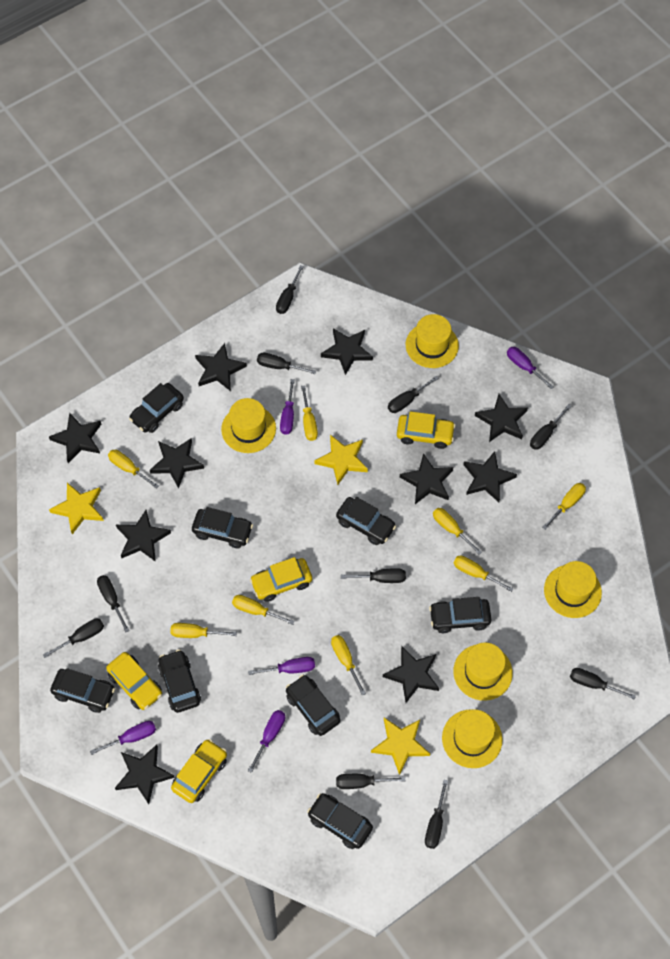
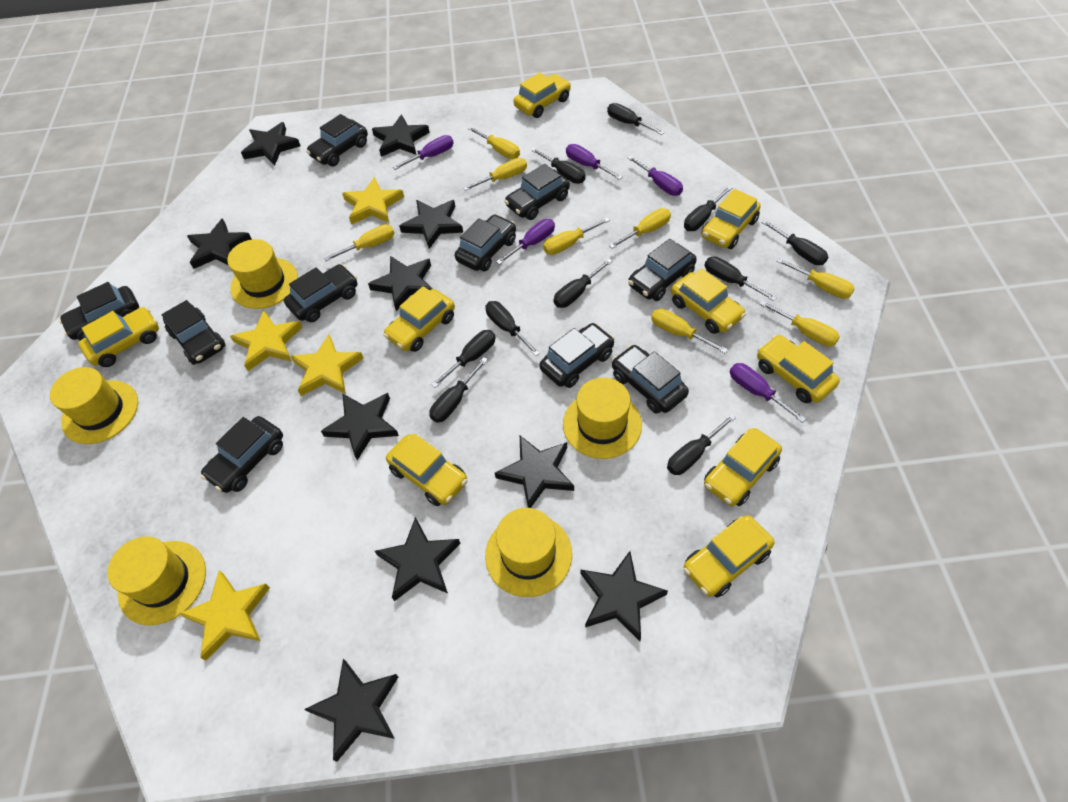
black car: 8 -> 10
yellow car: 4 -> 9
yellow star: 3 -> 4

